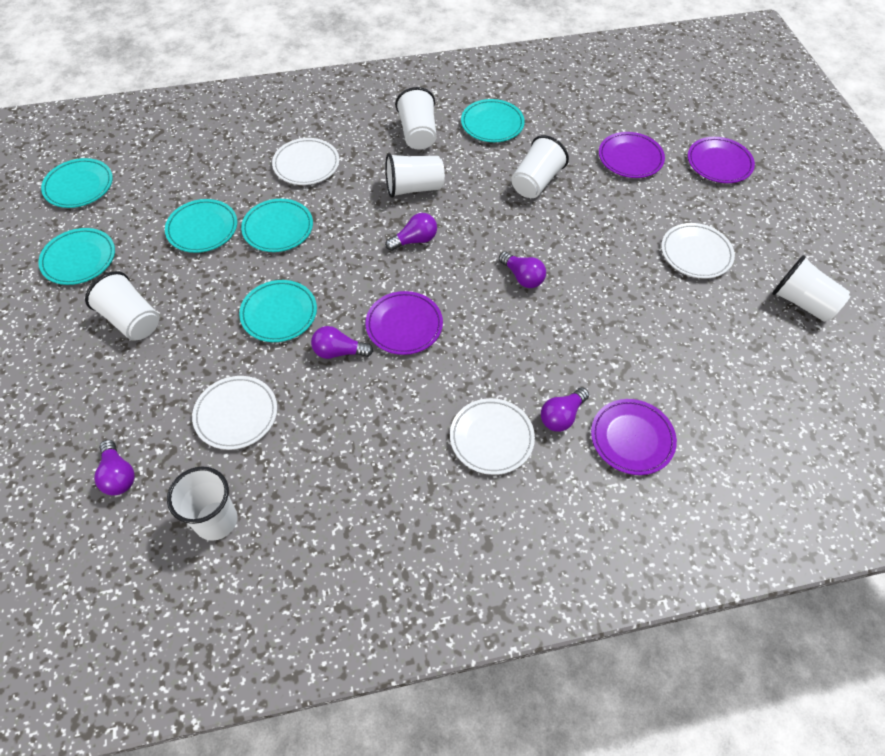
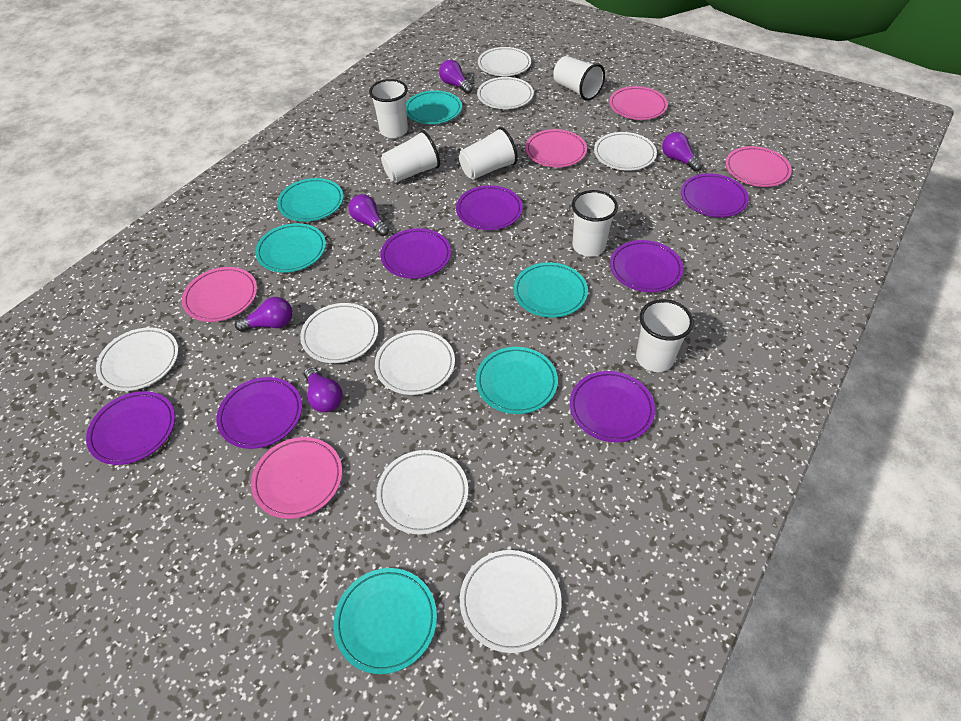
pink plate: 0 -> 5
purple plate: 4 -> 7
white plate: 4 -> 8

